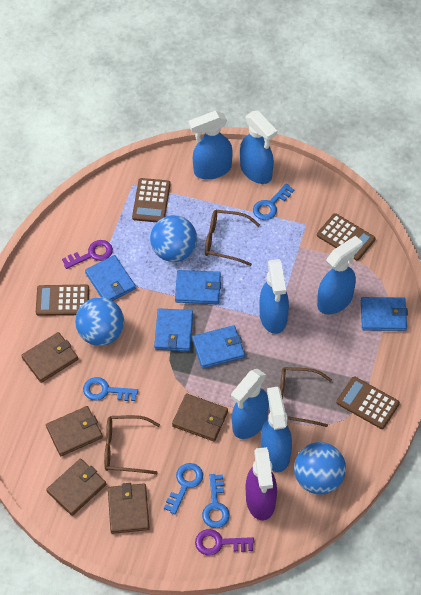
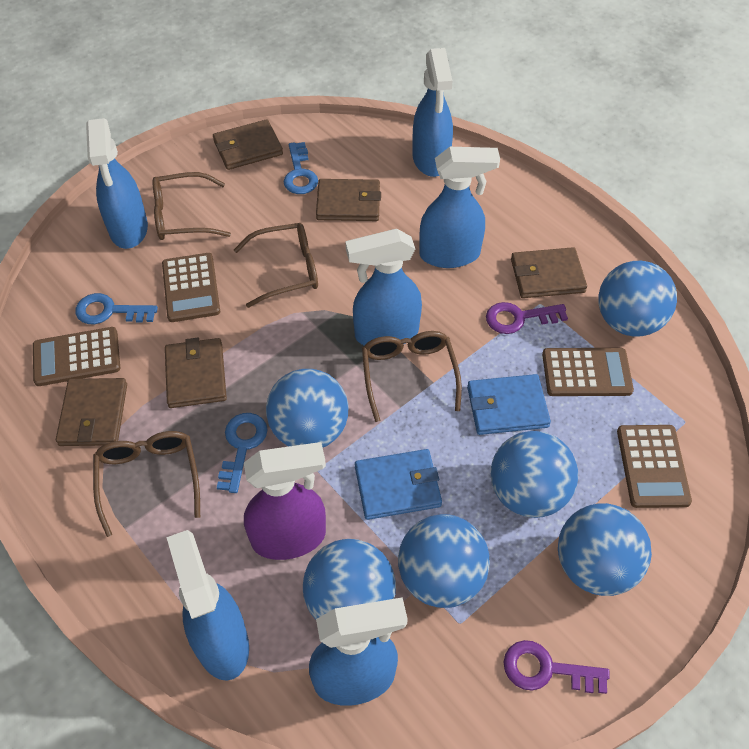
blue ball: 3 -> 6
blue key: 4 -> 3
blue wallet: 5 -> 2
brown glasses: 3 -> 4

